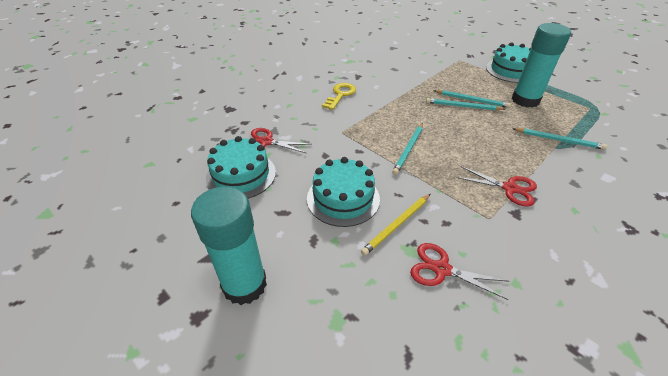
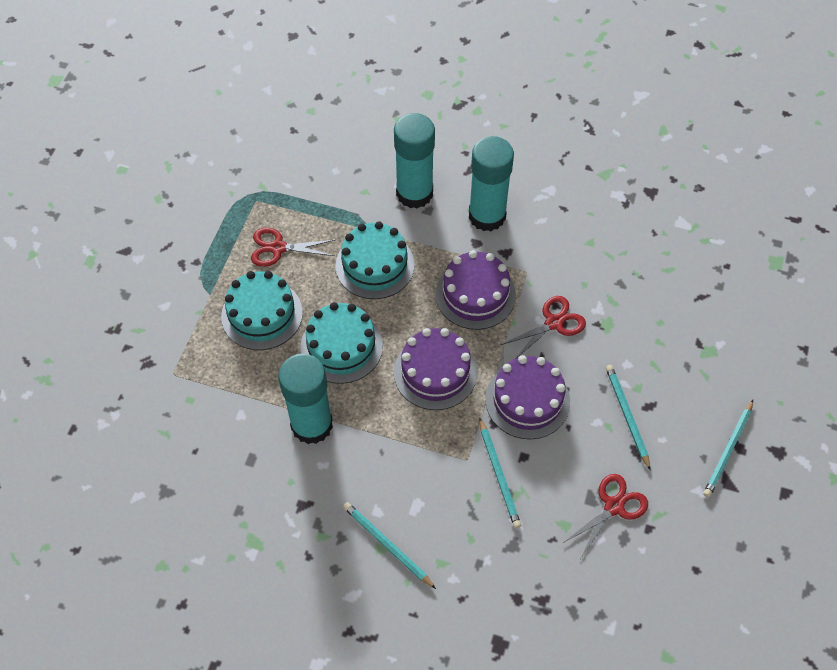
purple cake: 0 -> 3
turquoise glue stick: 2 -> 3
yellow key: 1 -> 0
yellow pencil: 1 -> 0

